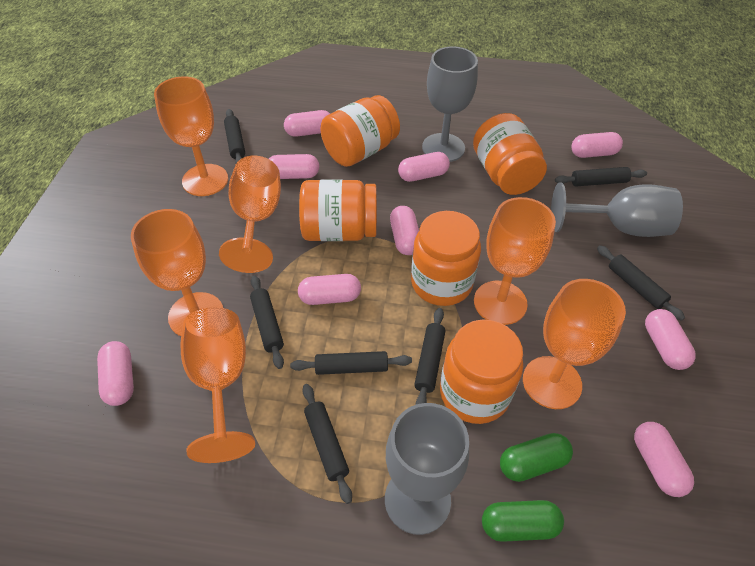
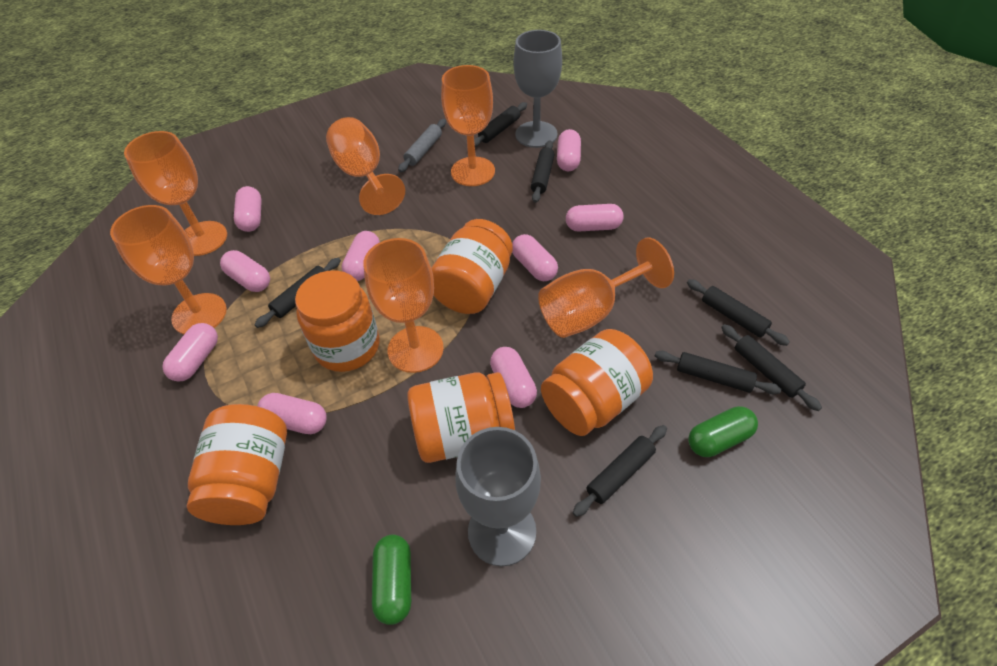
grey goblet: 3 -> 2
grey rolling pin: 0 -> 1

